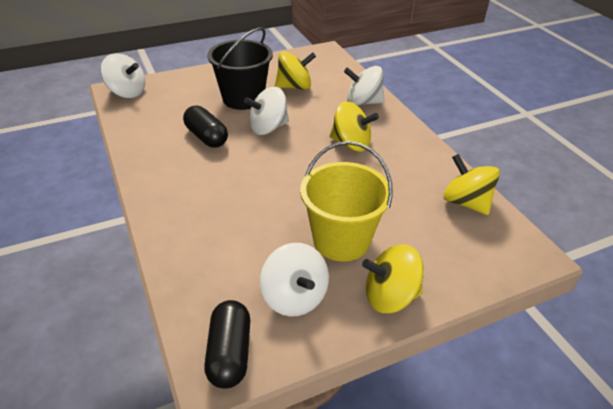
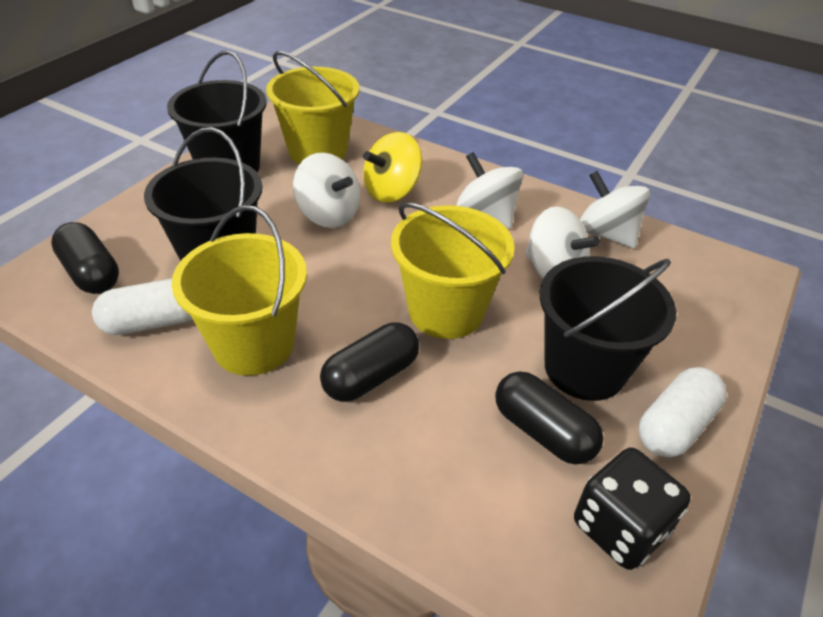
black bucket: 1 -> 3
black capsule: 2 -> 3
black dice: 0 -> 1
white capsule: 0 -> 2
yellow bucket: 1 -> 3
yellow spinning top: 4 -> 1

